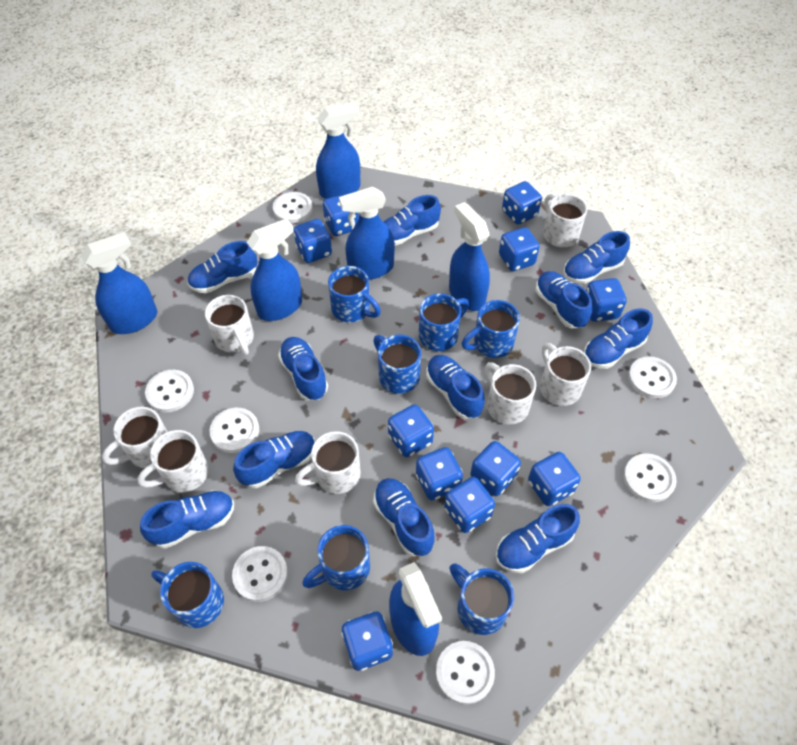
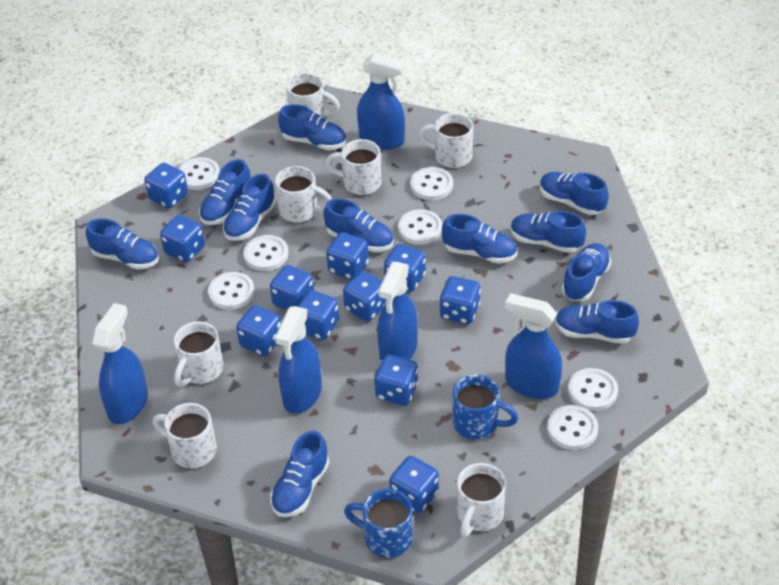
blue mug: 7 -> 2
blue spray bottle: 6 -> 5

